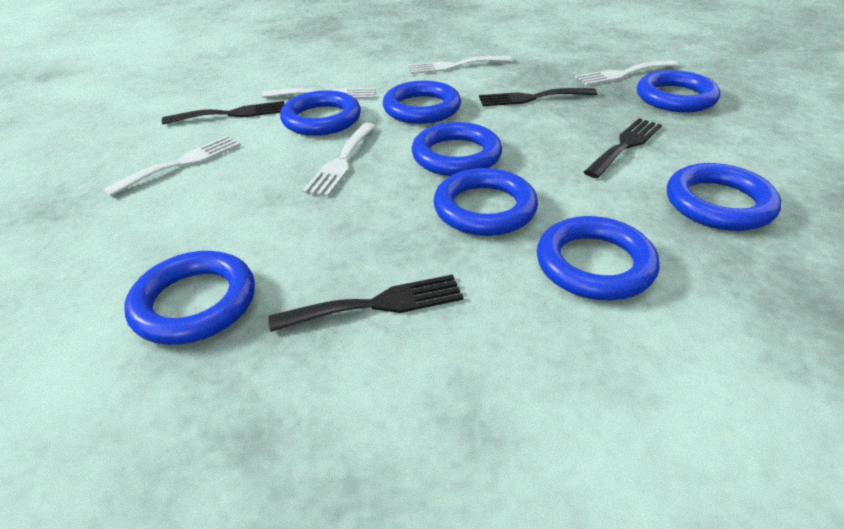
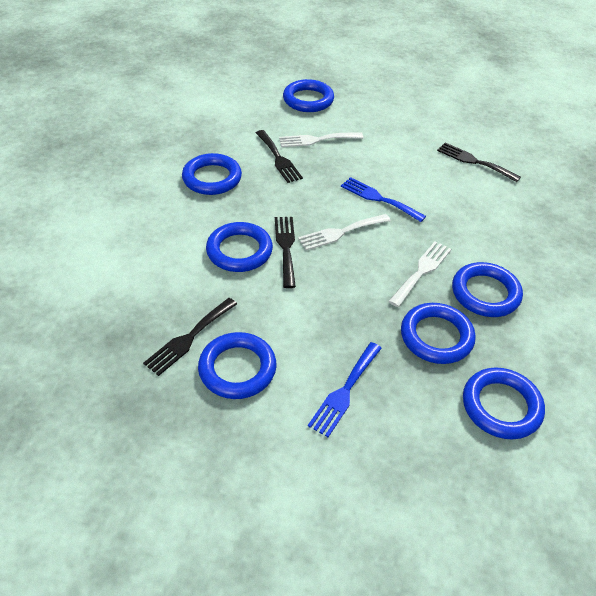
blue fork: 0 -> 2
blue ring: 8 -> 7
white fork: 5 -> 3

